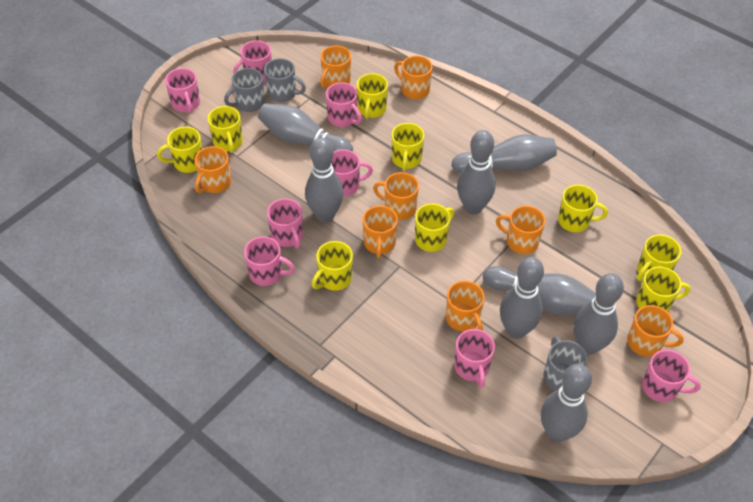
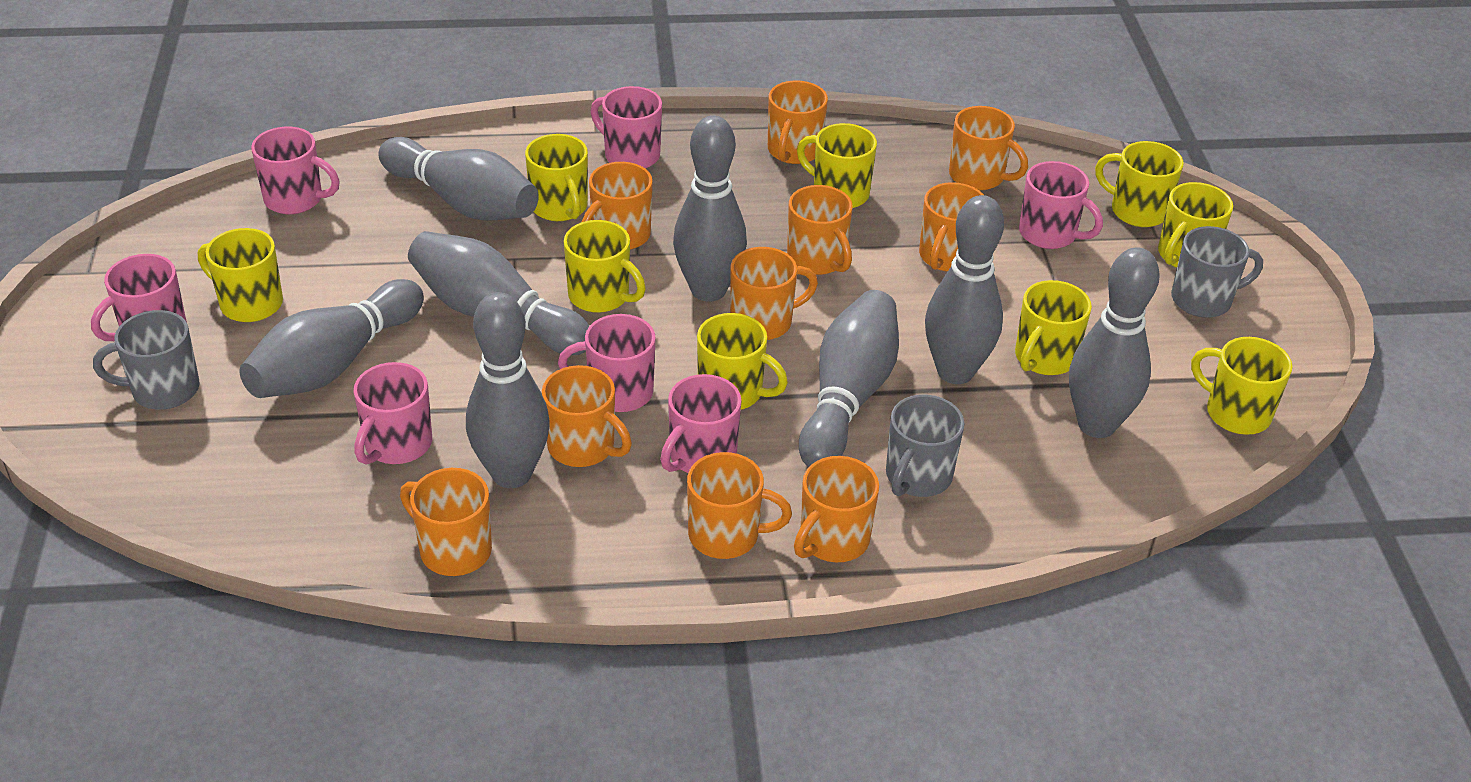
orange mug: 8 -> 10
pink mug: 8 -> 7

